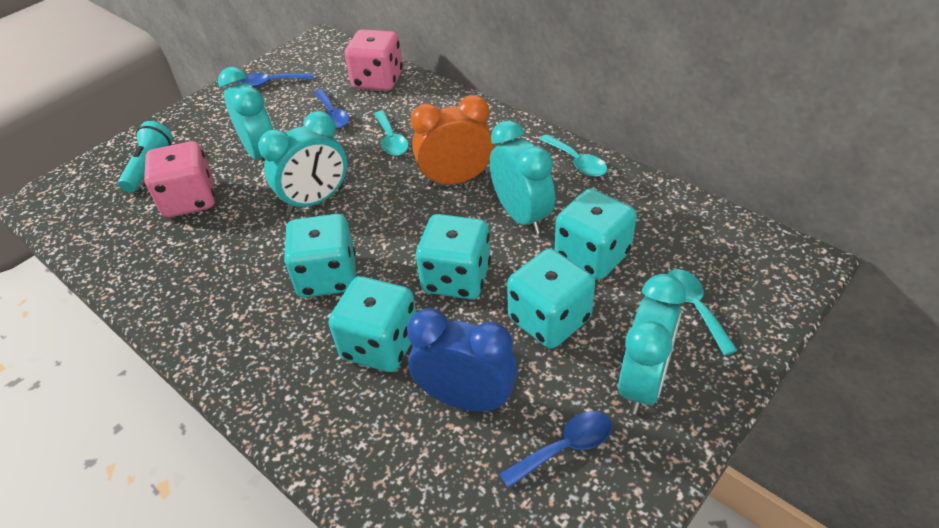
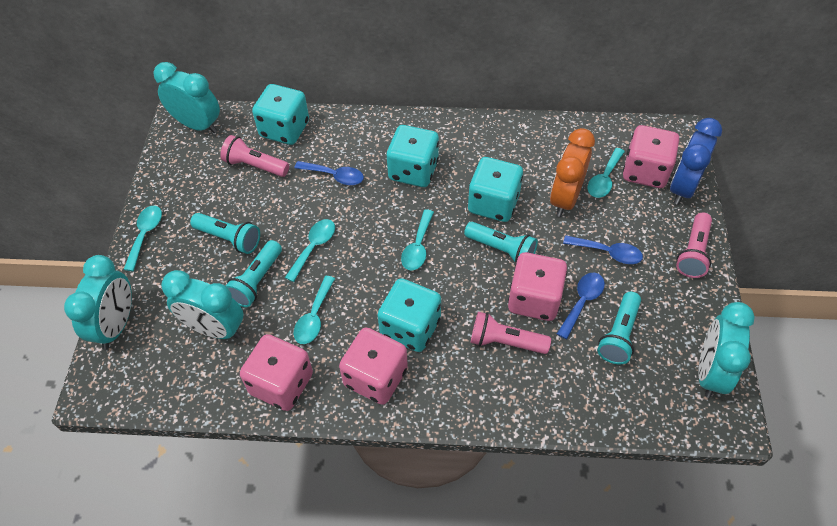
pink dice: 2 -> 4
pink flashlight: 0 -> 3
turquoise dice: 5 -> 4
turquoise flashlight: 1 -> 4
turquoise spoon: 3 -> 5

